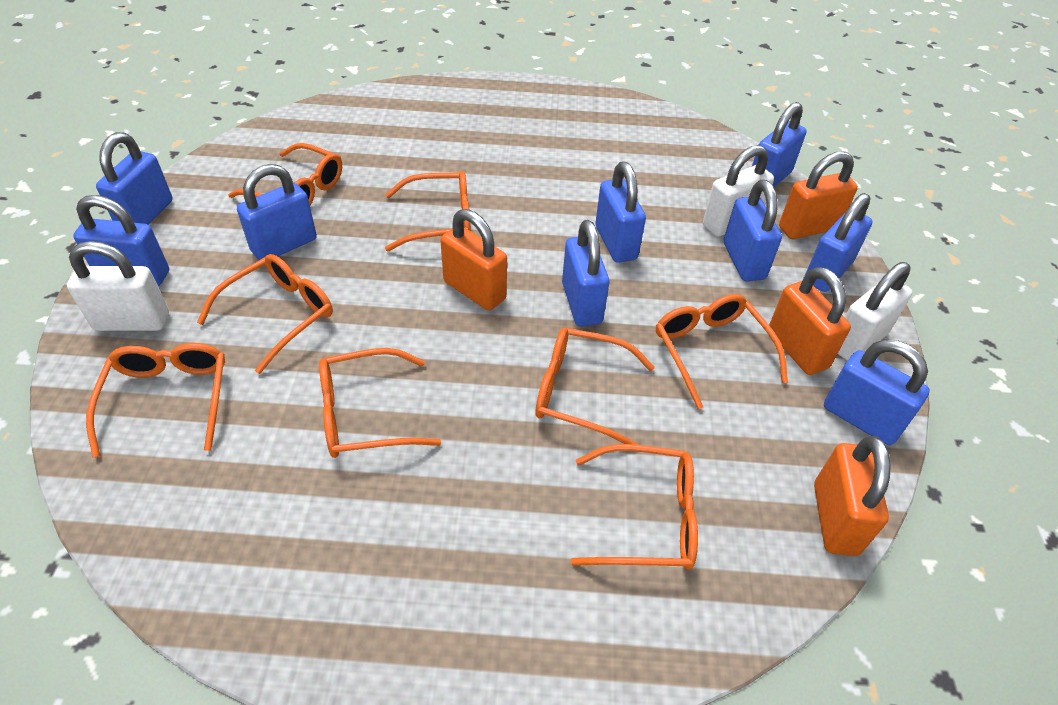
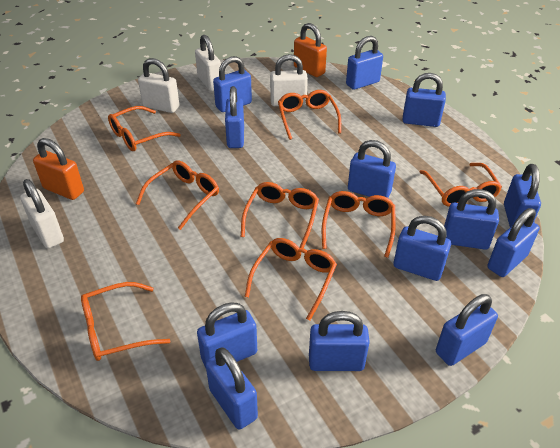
blue padlock: 9 -> 13
orange padlock: 4 -> 2
white padlock: 3 -> 4

